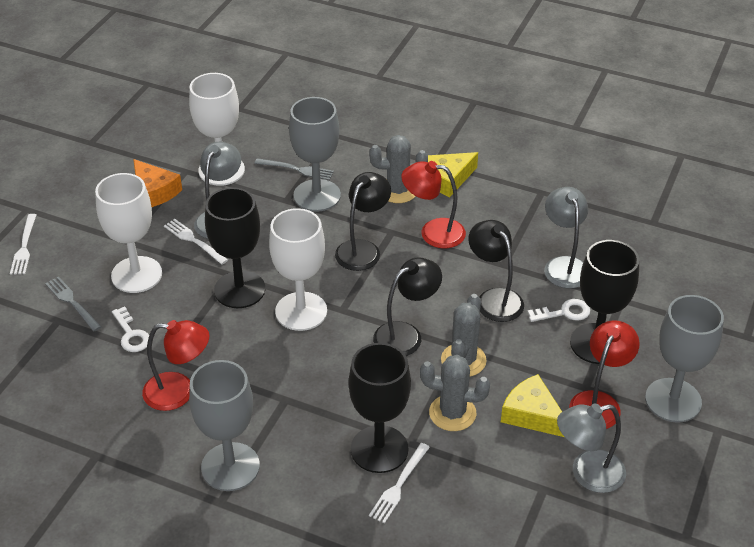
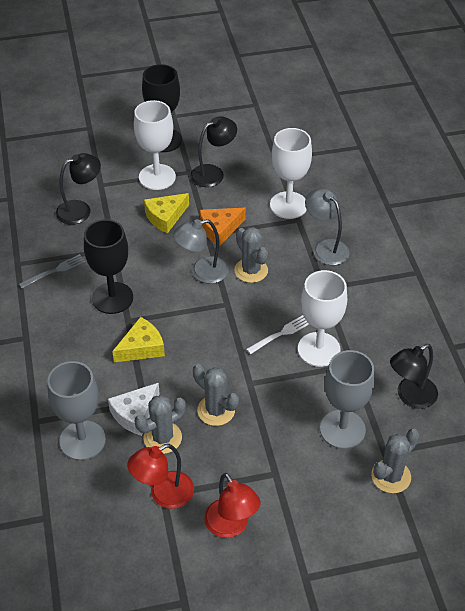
black goblet: 3 -> 2
grey cactus: 3 -> 4
grey fork: 2 -> 1
grey goblet: 3 -> 2
grey lamp: 3 -> 2
red lamp: 3 -> 2
white cheese: 0 -> 1
white fork: 3 -> 1
white key: 2 -> 0

